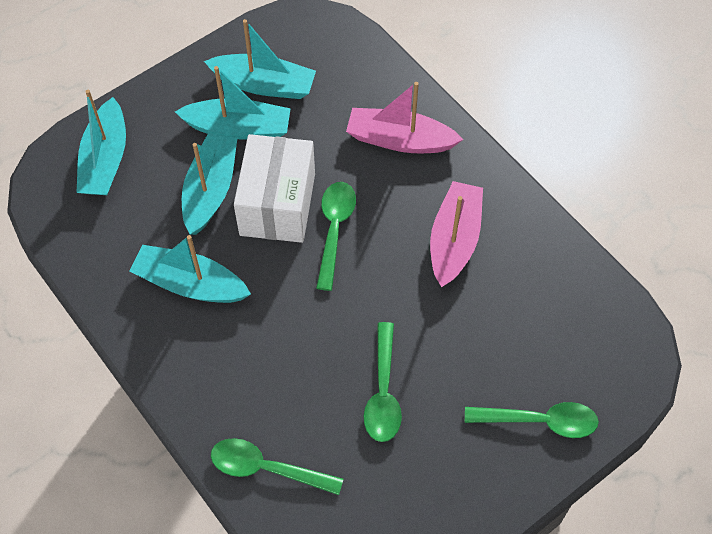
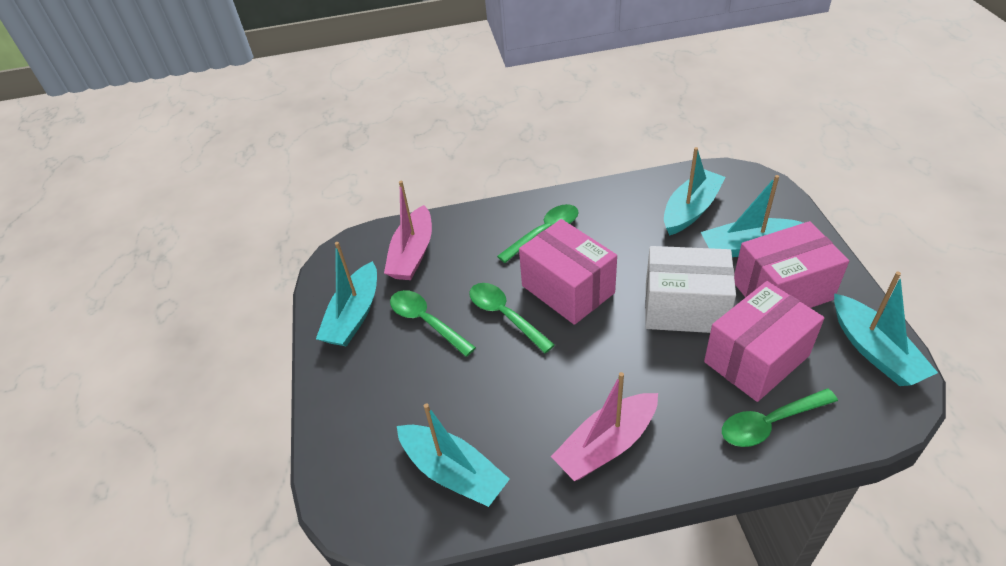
pink box: 0 -> 3

